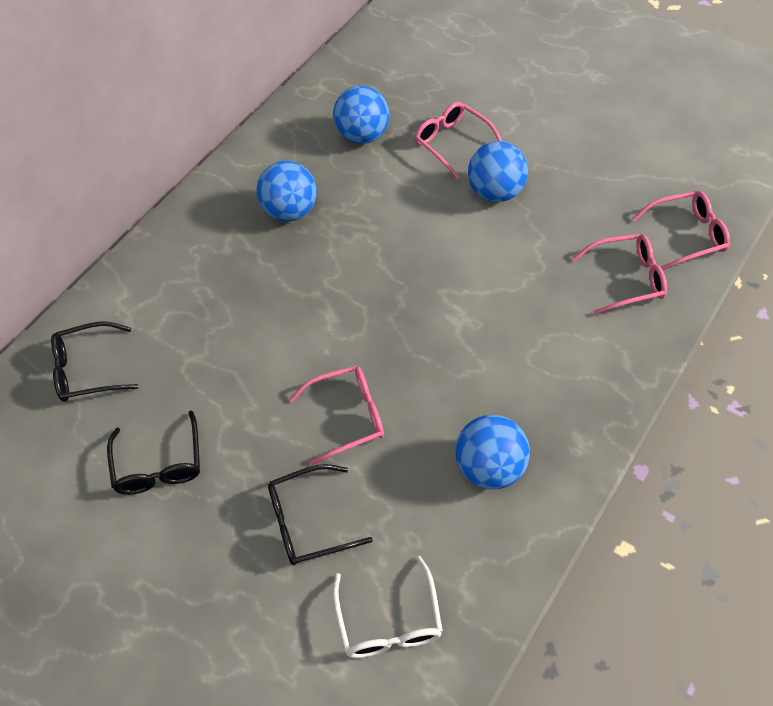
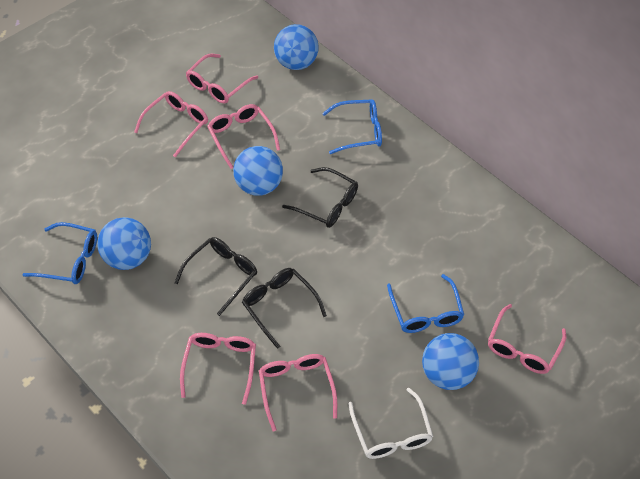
blue glasses: 0 -> 3
pink glasses: 4 -> 6

